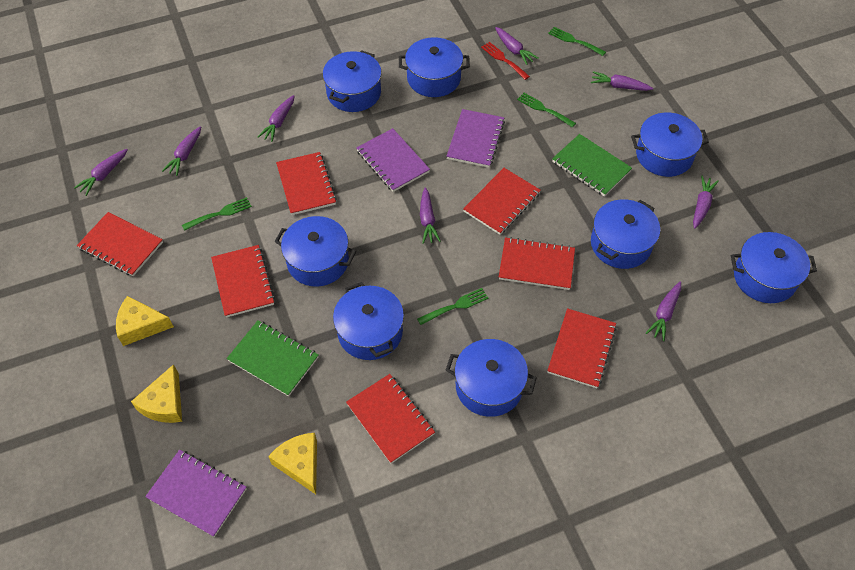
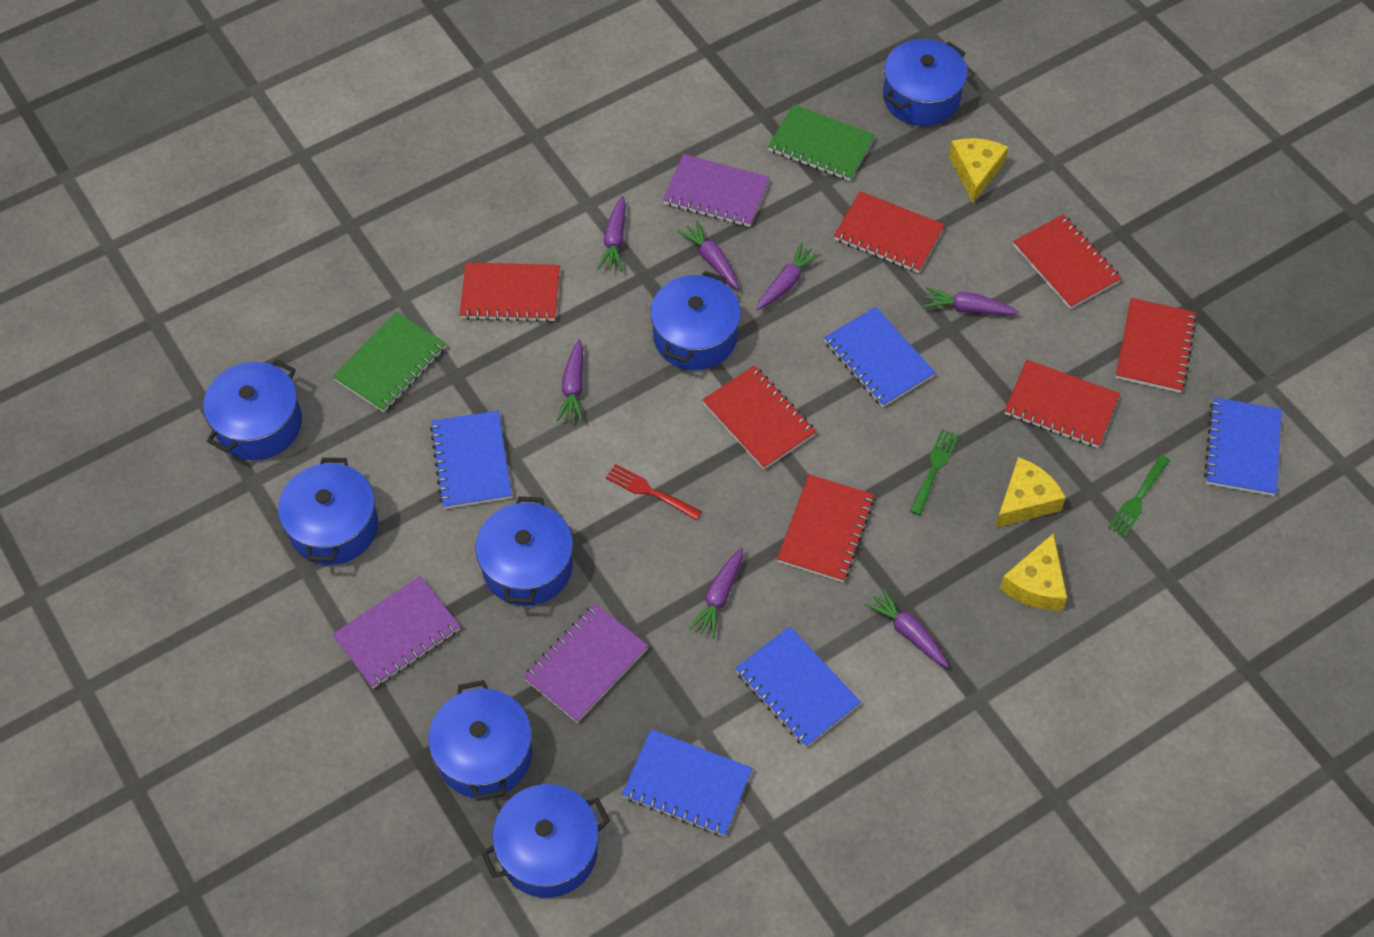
blue notebook: 0 -> 5
blue pot: 8 -> 7
green fork: 4 -> 2
purple carrot: 8 -> 7

